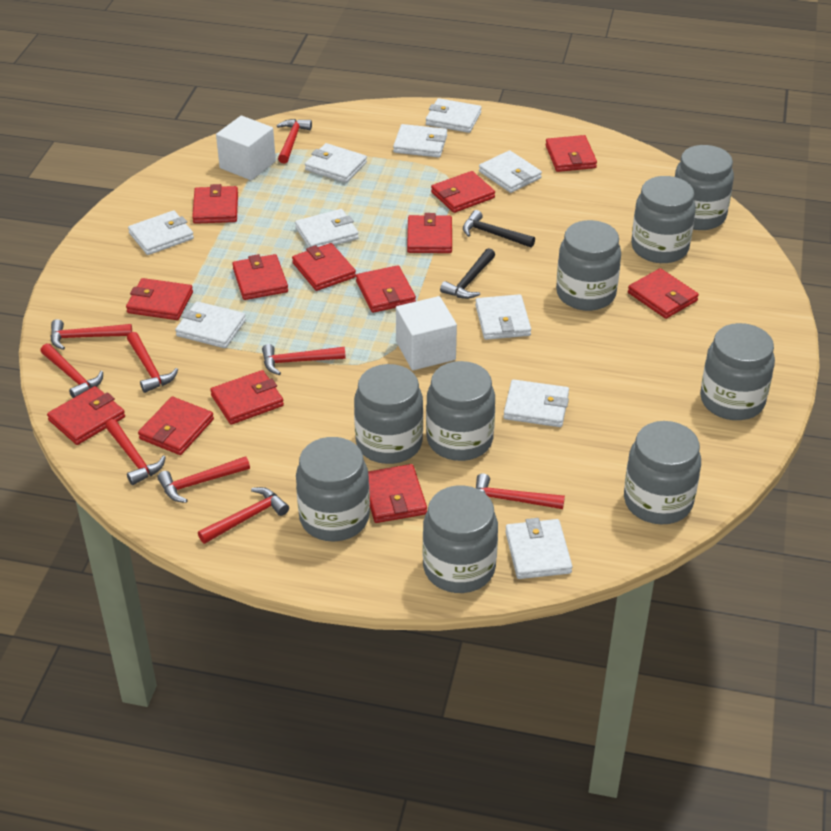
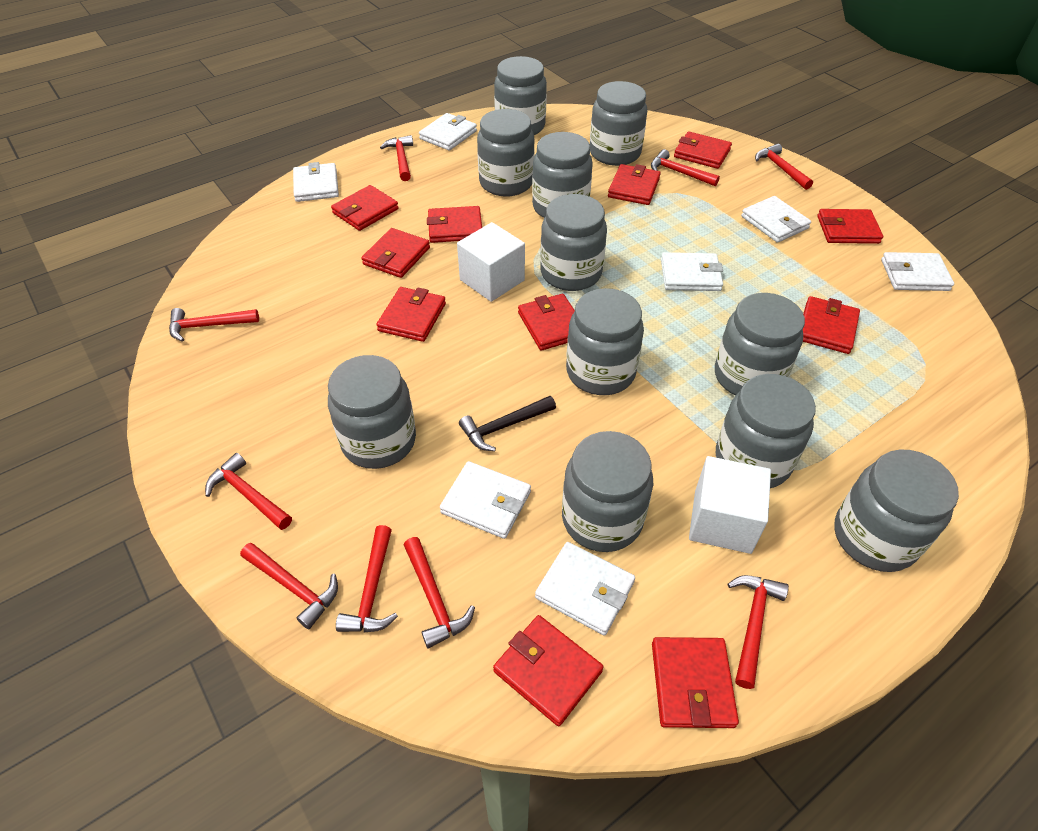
black hammer: 2 -> 1
grey jar: 9 -> 11
red wallet: 13 -> 11
white wallet: 10 -> 7

